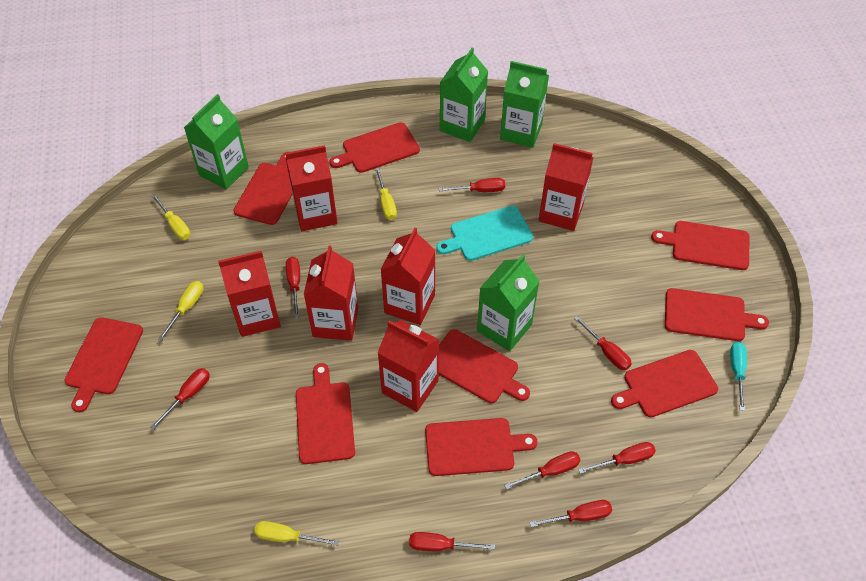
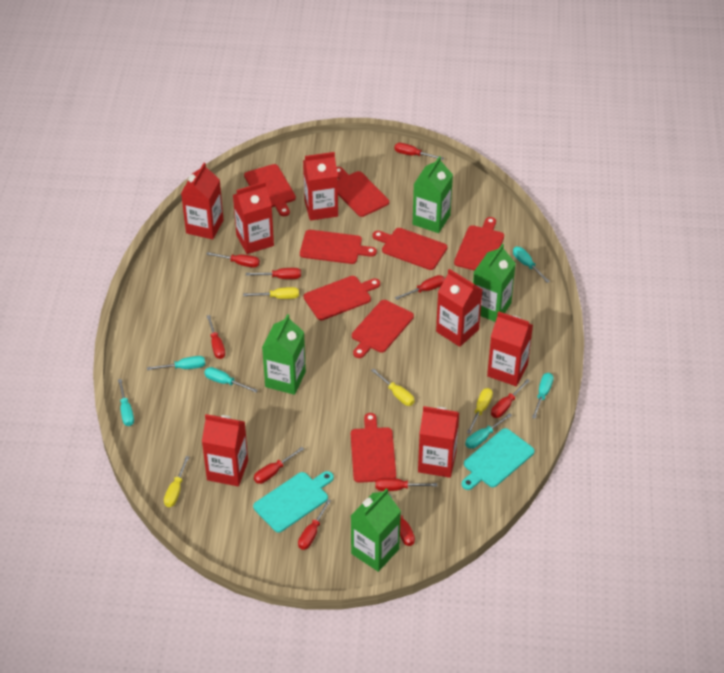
red carton: 6 -> 7
red cutting board: 9 -> 8
red screwdriver: 8 -> 10
turquoise cutting board: 1 -> 2
turquoise screwdriver: 1 -> 6

